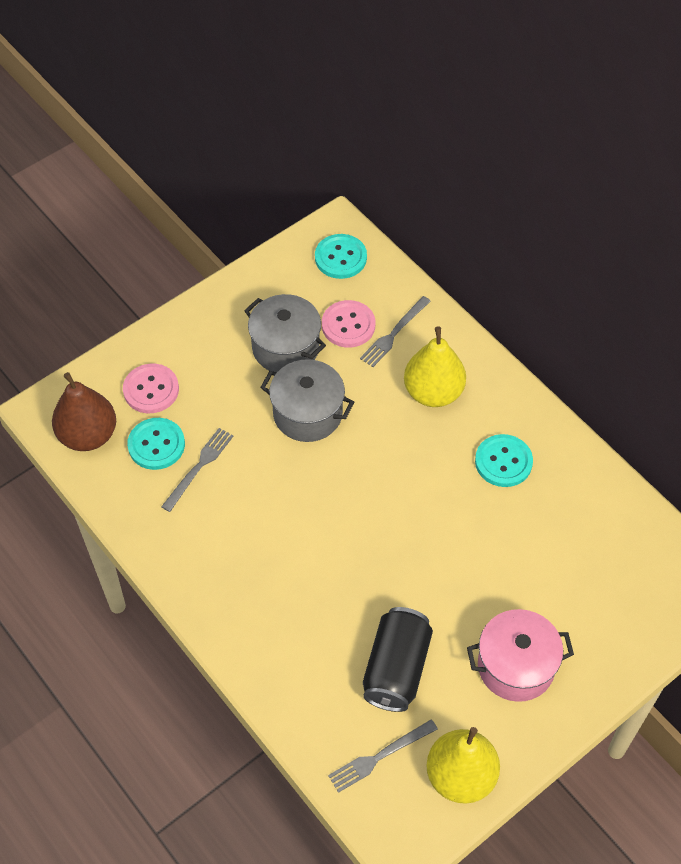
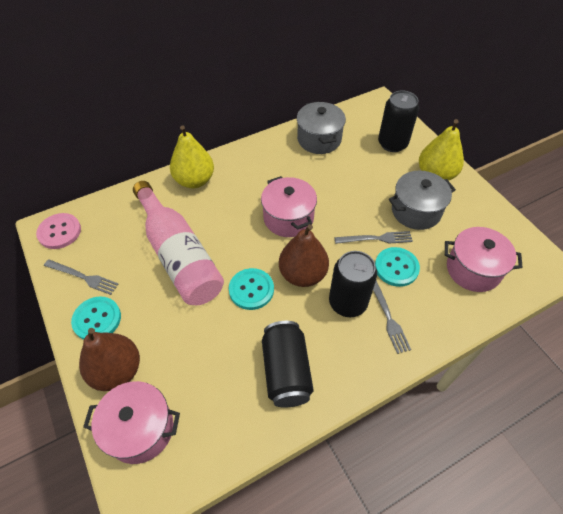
black can: 1 -> 3
brown pear: 1 -> 2
pink bottle: 0 -> 1
pink button: 2 -> 1
pink pot: 1 -> 3

